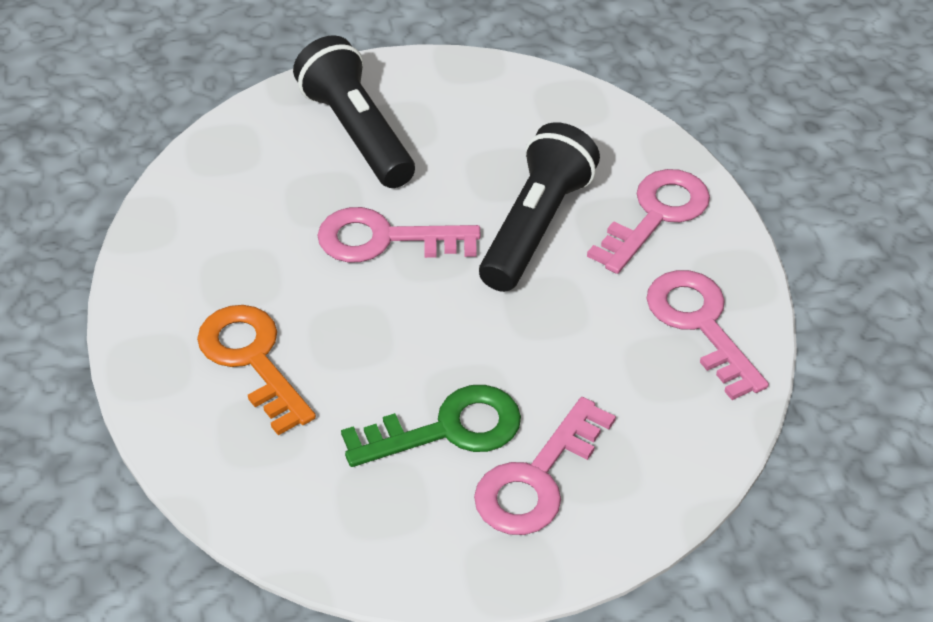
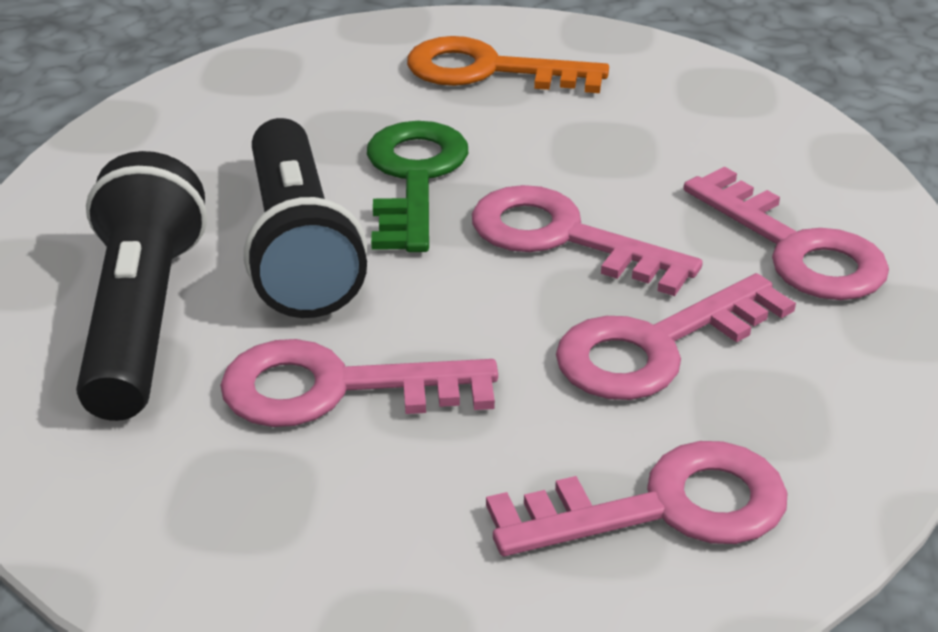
pink key: 4 -> 5

